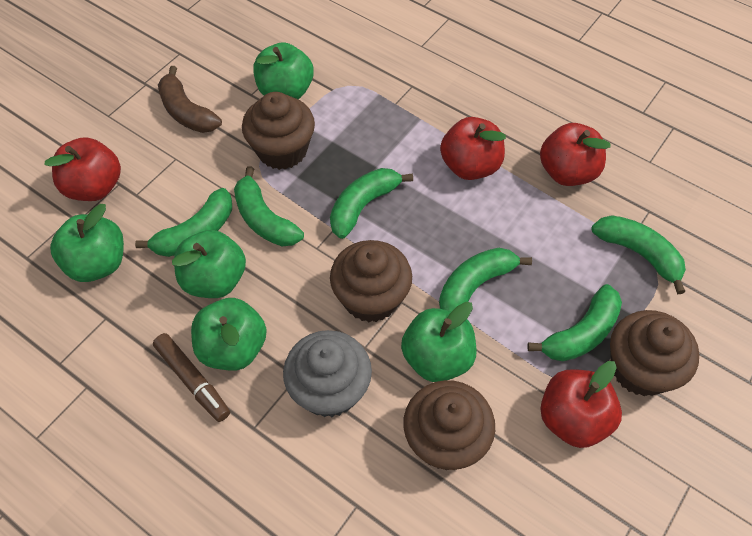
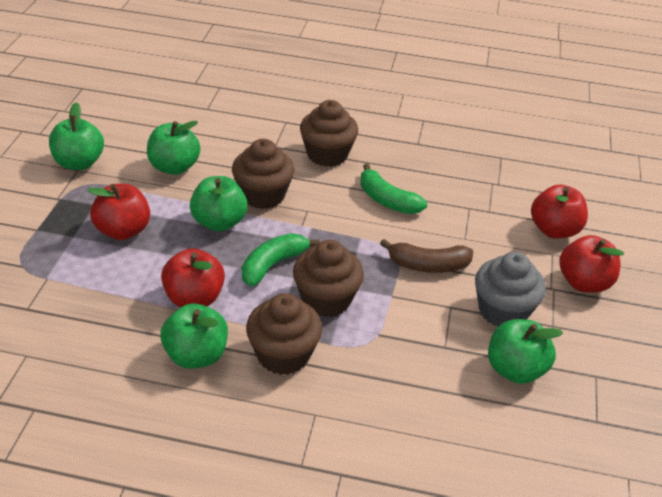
brown marker: 1 -> 0
green banana: 6 -> 2

